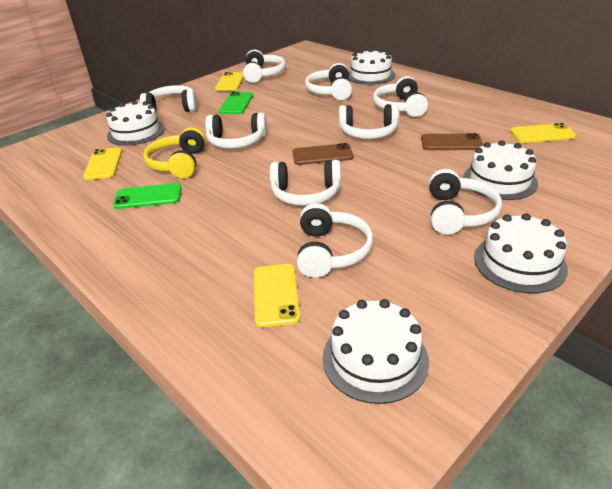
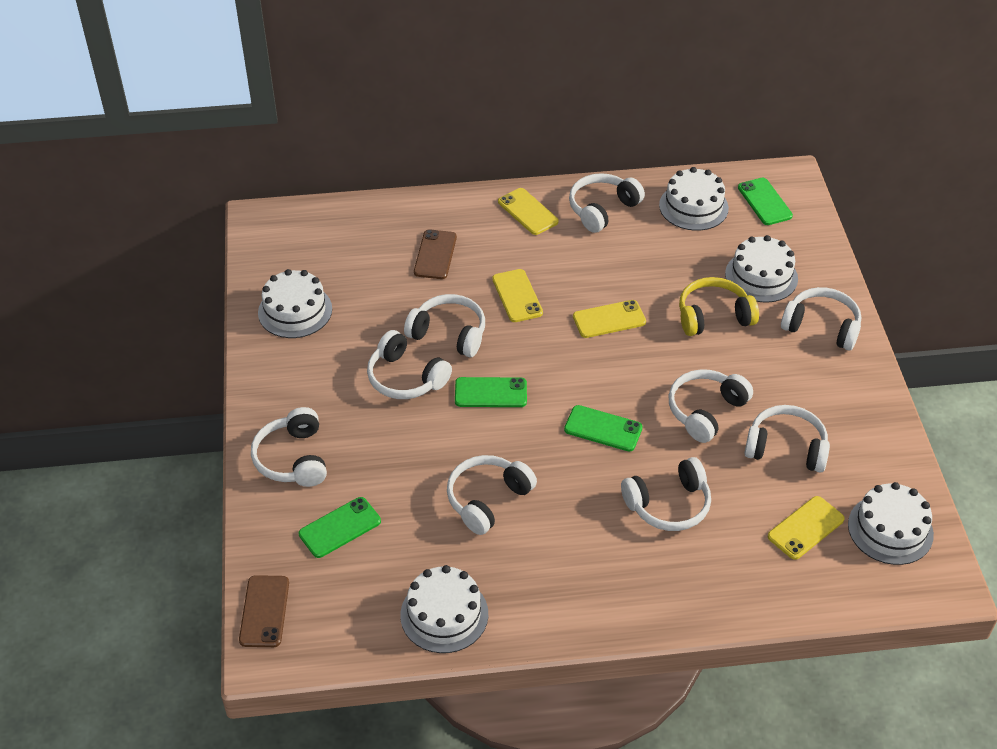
green phone: 2 -> 4

